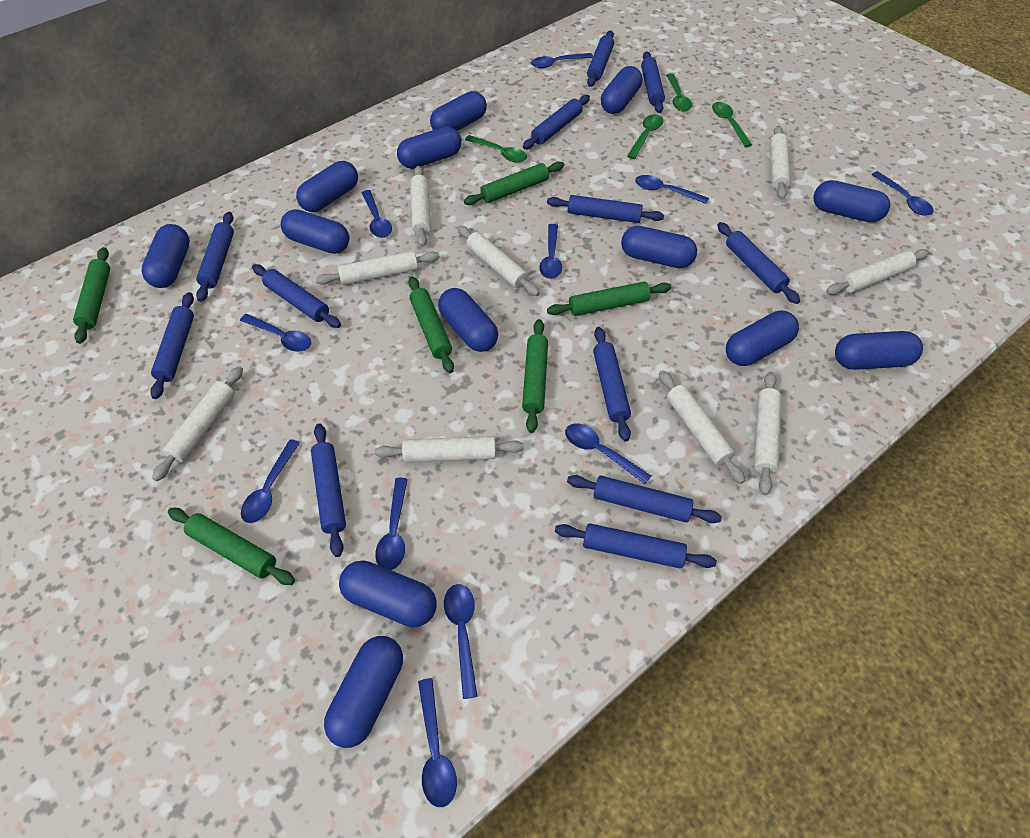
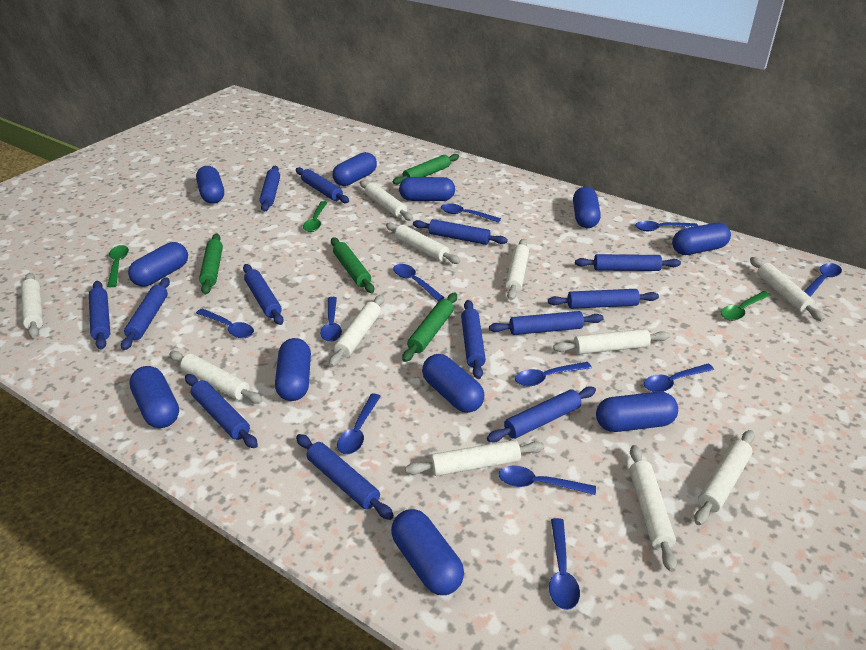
blue capsule: 13 -> 11
blue rolling pin: 12 -> 13
green rolling pin: 6 -> 4
green spoon: 4 -> 3
white rolling pin: 9 -> 11

